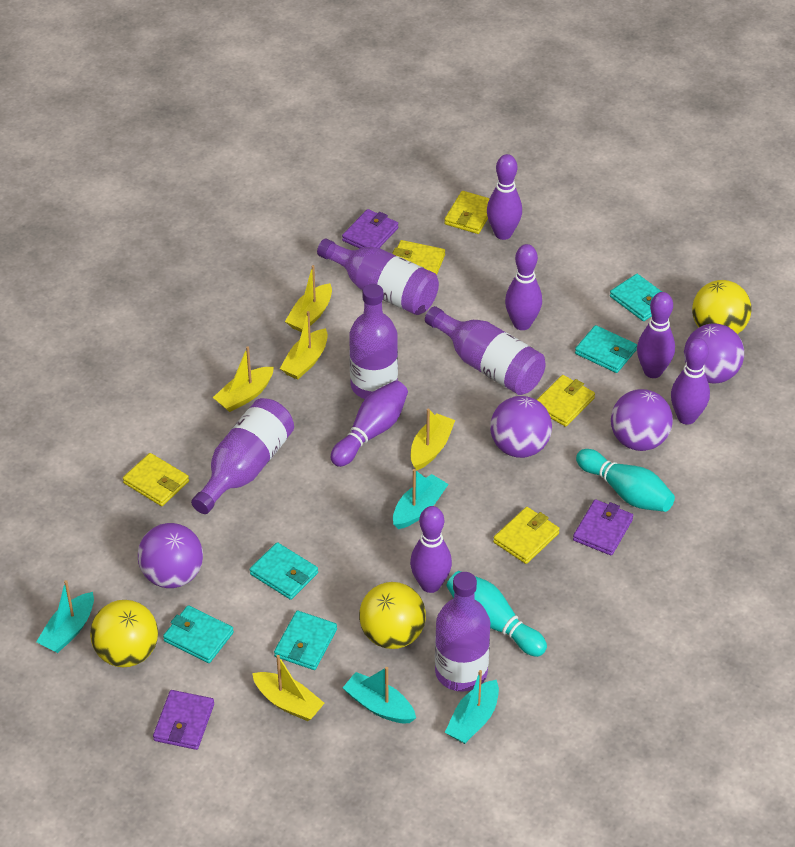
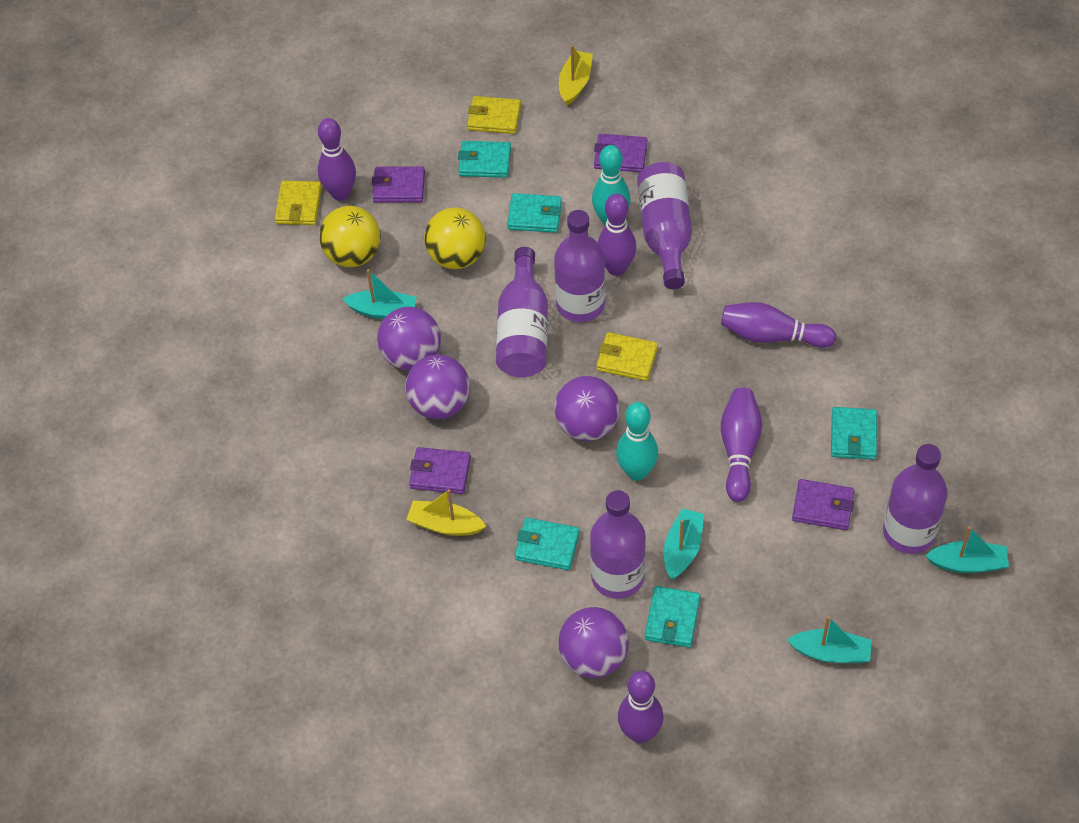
purple bowling pin: 6 -> 5
purple wallet: 3 -> 4
yellow ball: 3 -> 2
yellow boat: 5 -> 2
yellow wallet: 5 -> 3

